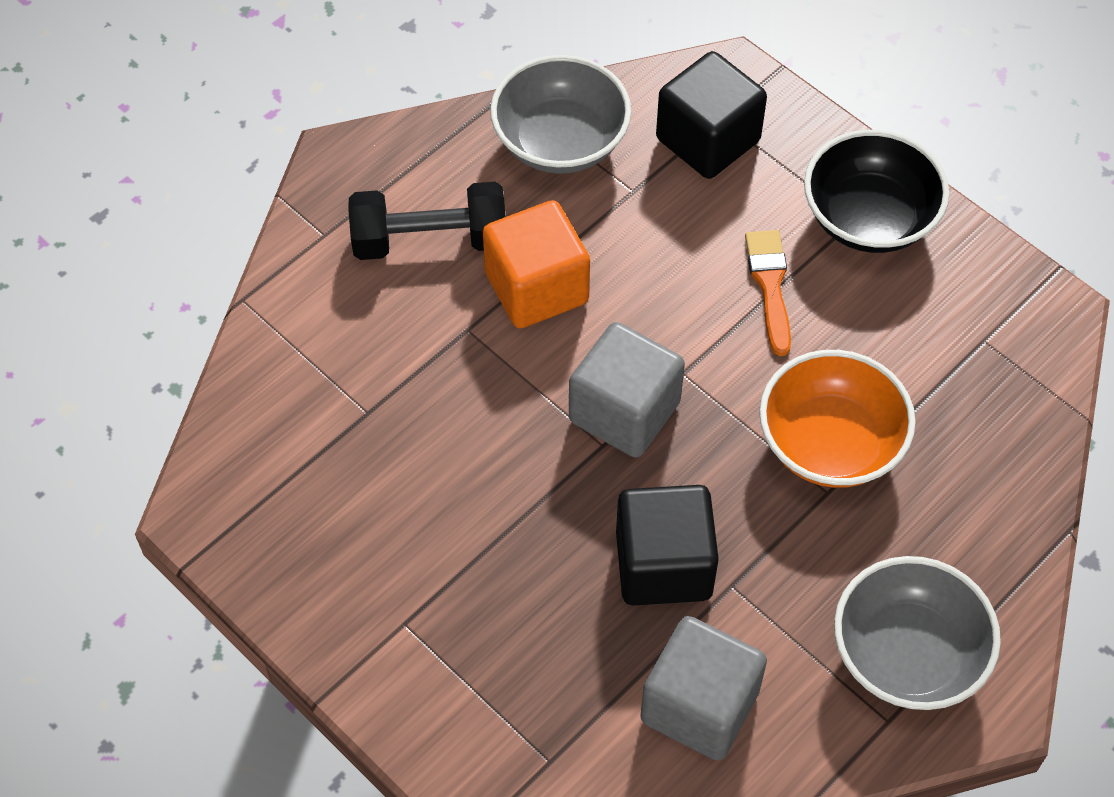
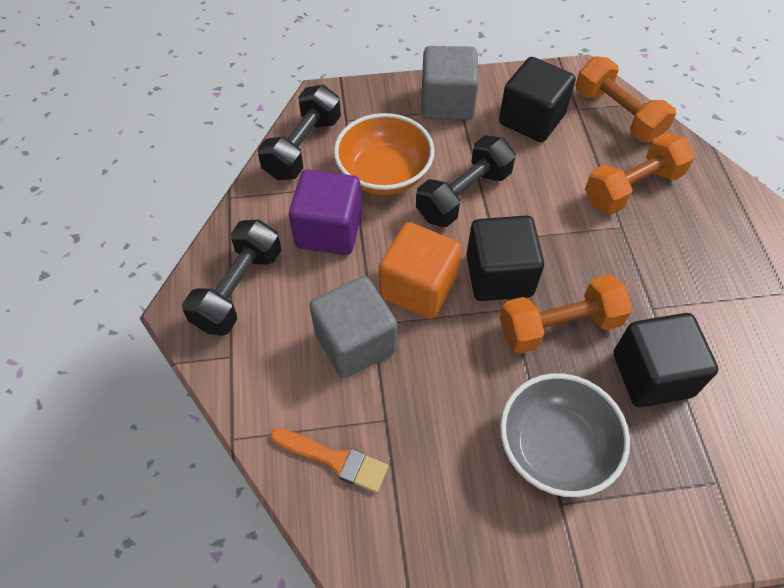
black bowl: 1 -> 0
black cube: 2 -> 3
black dumbbell: 1 -> 3
grey bowl: 2 -> 1
orange dumbbell: 0 -> 3
purple cube: 0 -> 1

